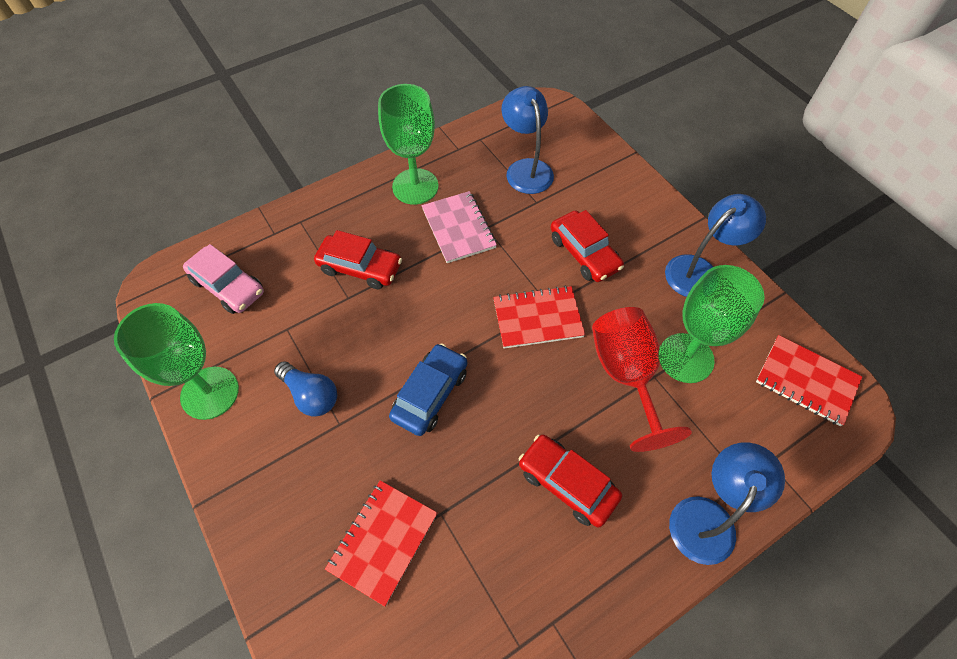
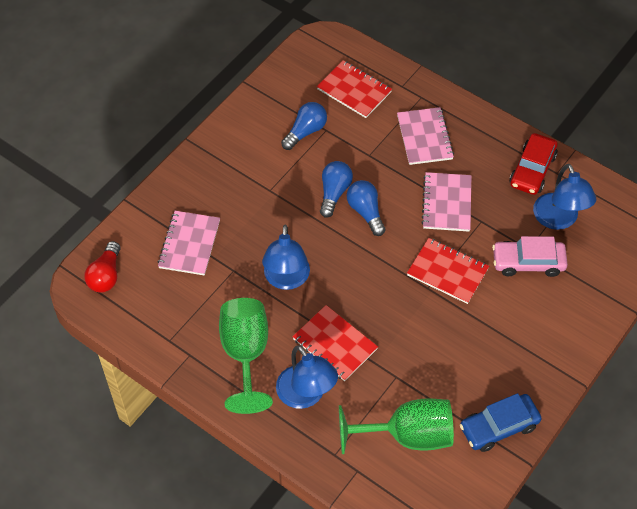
blue light bulb: 1 -> 3
green goblet: 3 -> 2
pink notebook: 1 -> 3
red car: 3 -> 1
red goblet: 1 -> 0
red light bulb: 0 -> 1

